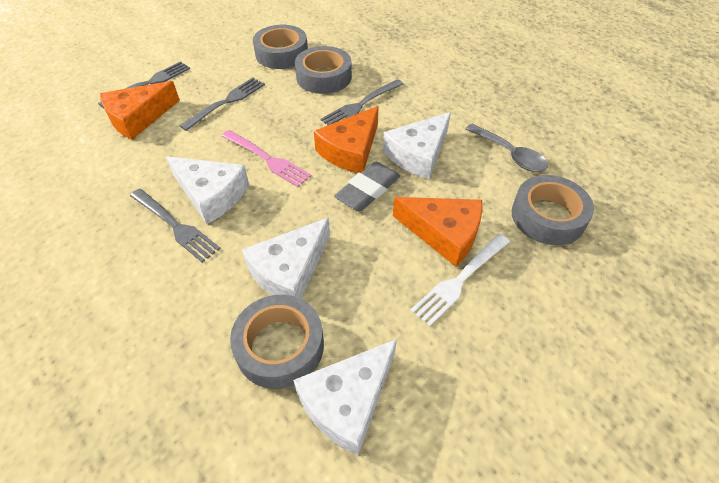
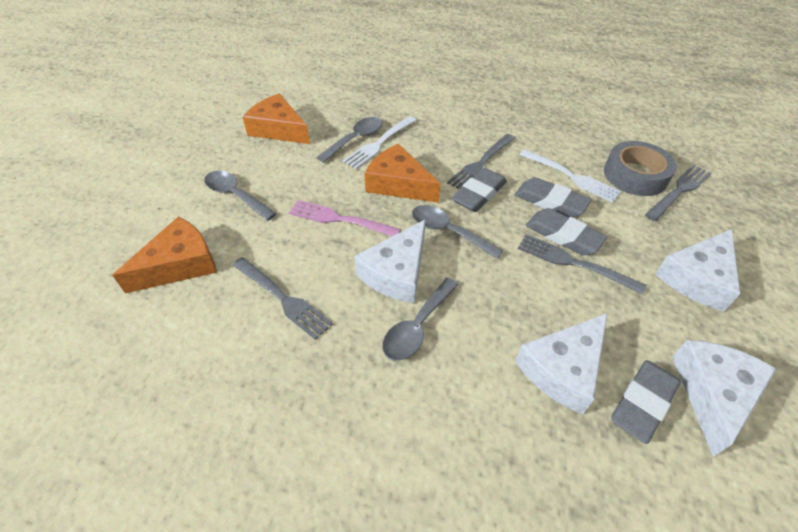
grey eraser: 1 -> 4
grey spoon: 1 -> 4
grey tape: 4 -> 1
white fork: 1 -> 2

